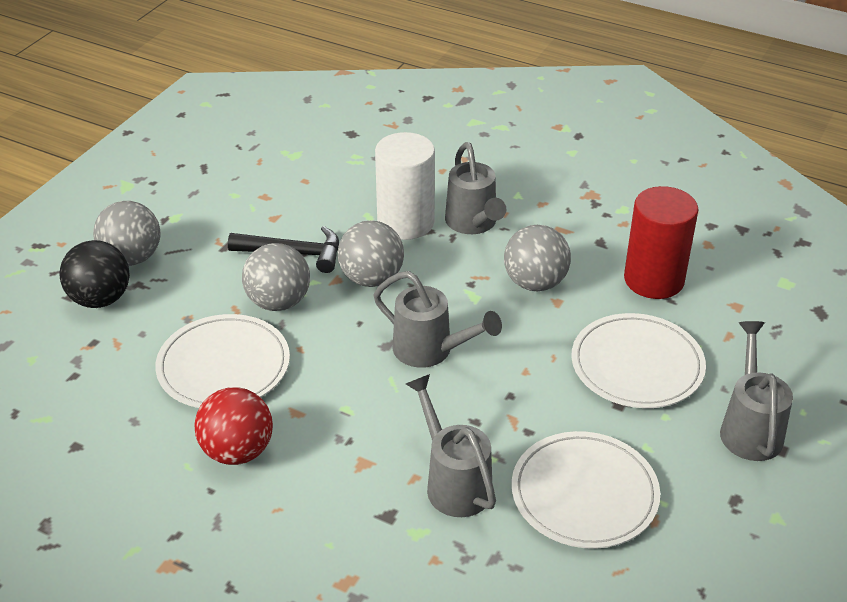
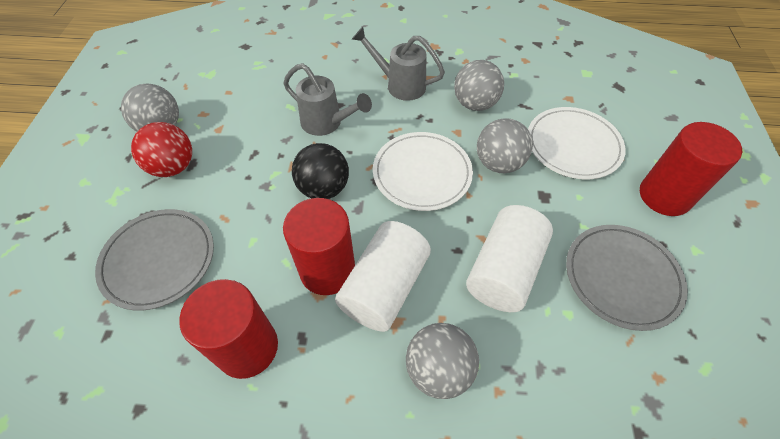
black hammer: 1 -> 0
grey plate: 0 -> 2
grey watering can: 4 -> 2
red cylinder: 1 -> 3
white cylinder: 1 -> 2
white plate: 3 -> 2

